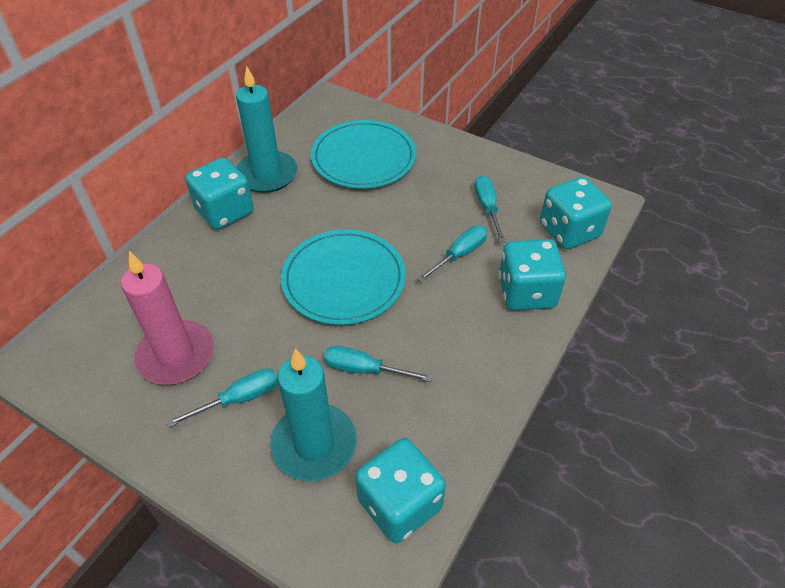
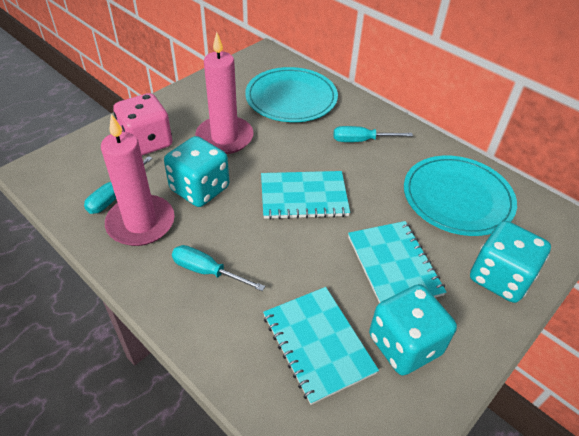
pink candle: 1 -> 2
pink dice: 0 -> 1
turquoise candle: 2 -> 0
turquoise dice: 4 -> 3
turquoise notebook: 0 -> 3
turquoise screwdriver: 4 -> 3

